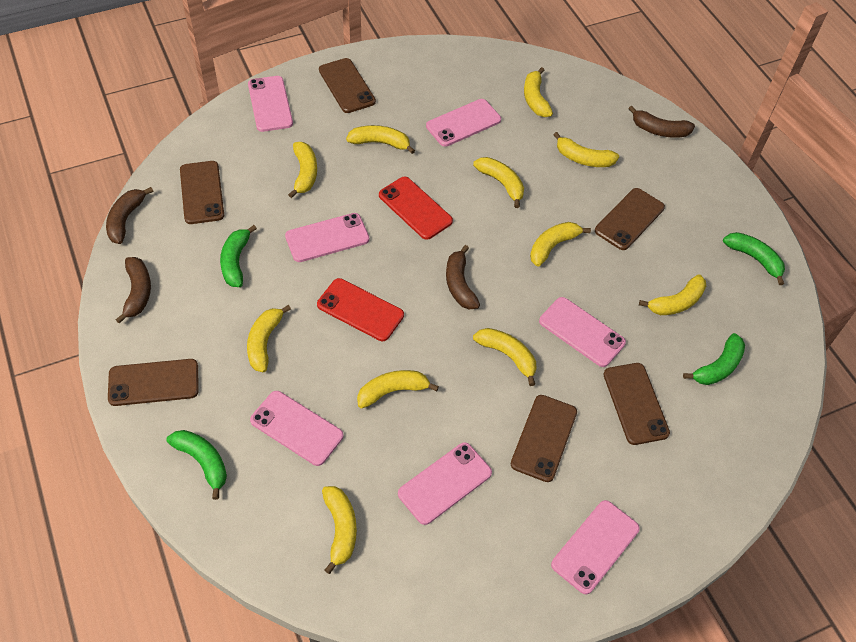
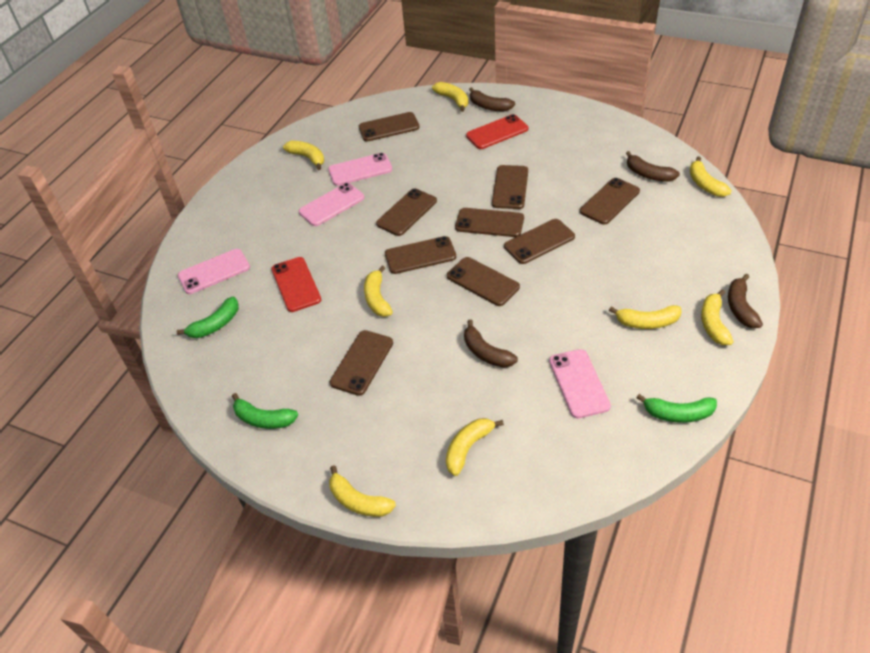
brown phone: 6 -> 9
green banana: 4 -> 3
pink phone: 7 -> 4
yellow banana: 11 -> 8

